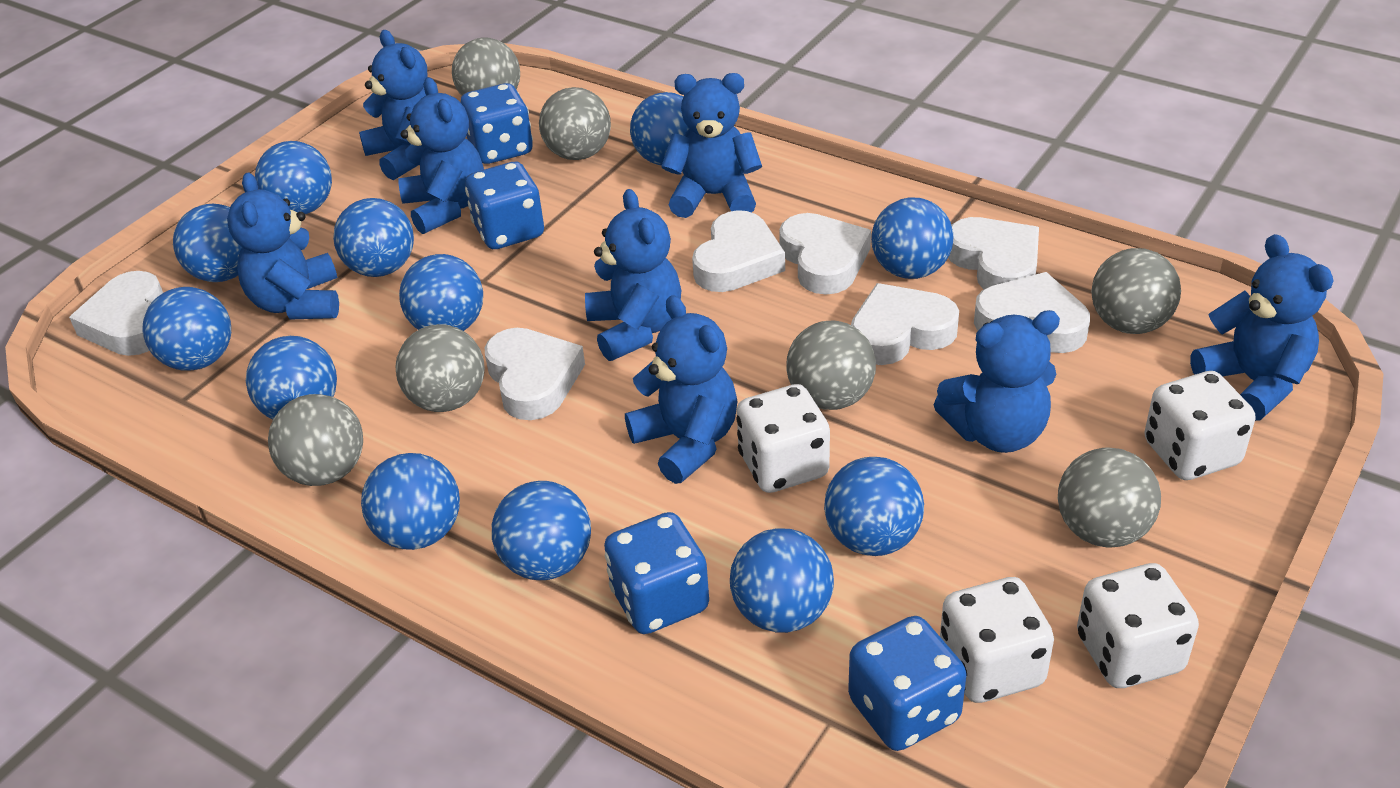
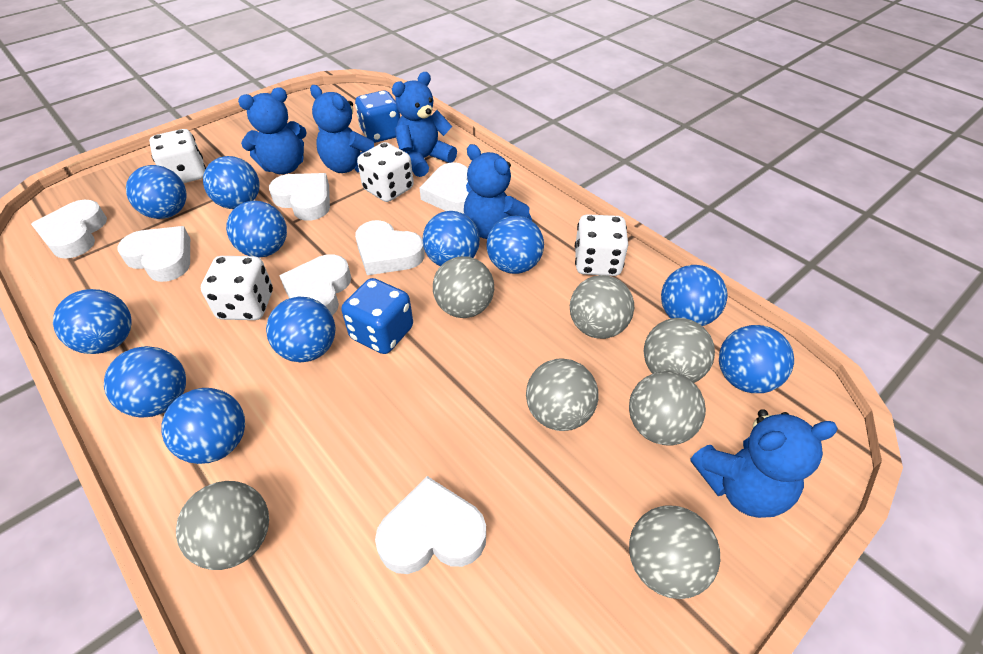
blue ball: 12 -> 11
blue dice: 4 -> 2
blue teddy bear: 8 -> 5

